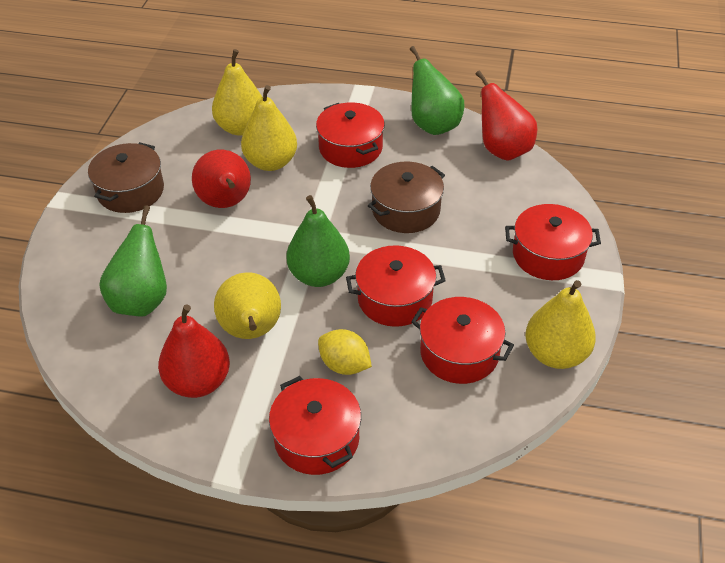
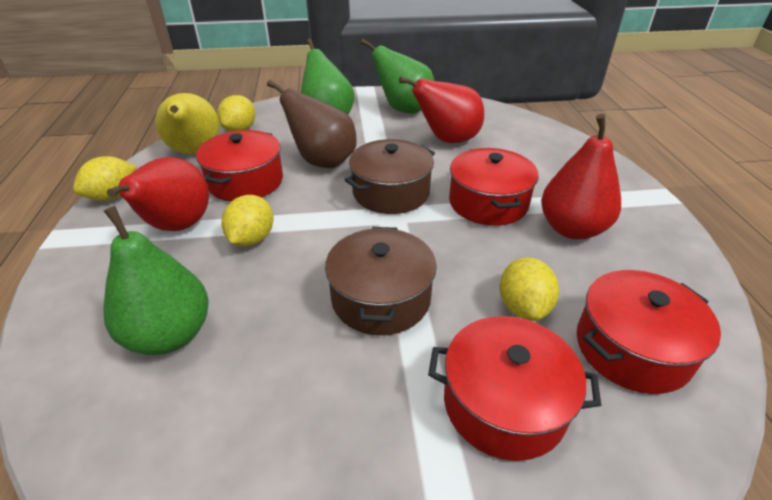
brown pear: 0 -> 1
red pot: 5 -> 4
yellow lemon: 1 -> 4
yellow pear: 4 -> 1

